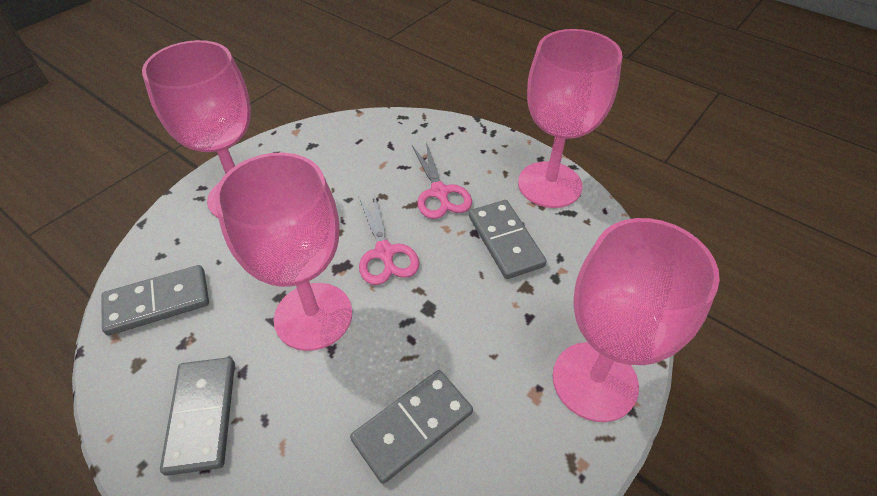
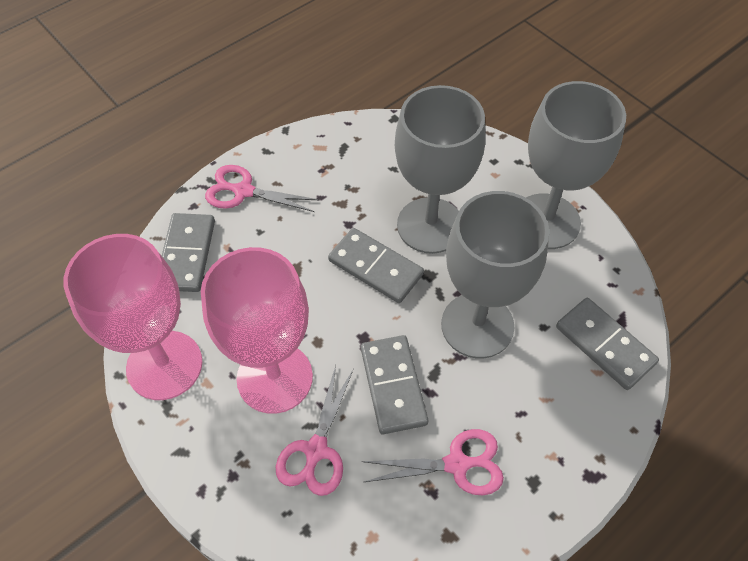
grey goblet: 0 -> 3
pink goblet: 4 -> 2
pink scissors: 2 -> 3

